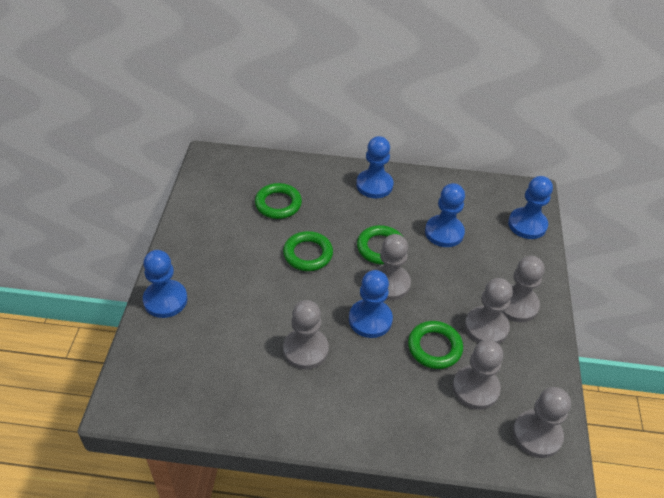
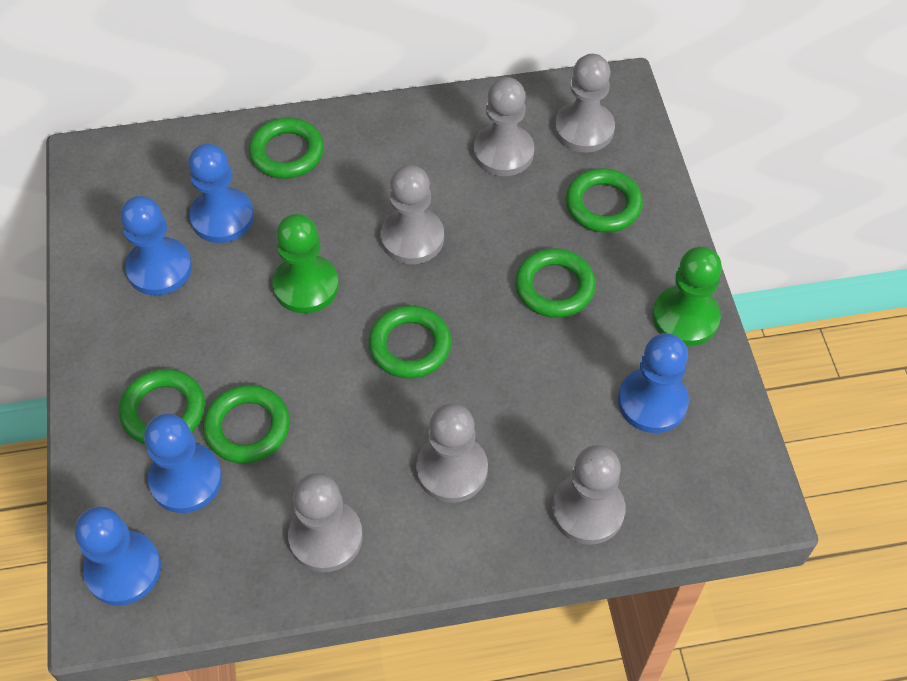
green pawn: 0 -> 2
green ring: 4 -> 6

